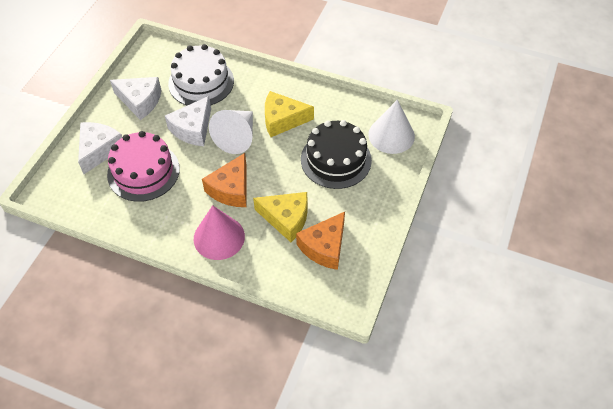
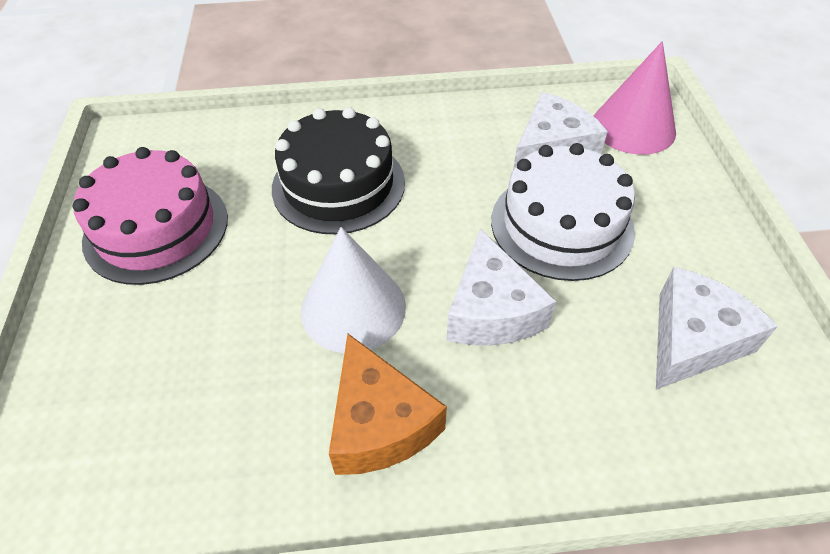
orange cheese: 2 -> 1
white cone: 2 -> 1
yellow cheese: 2 -> 0

